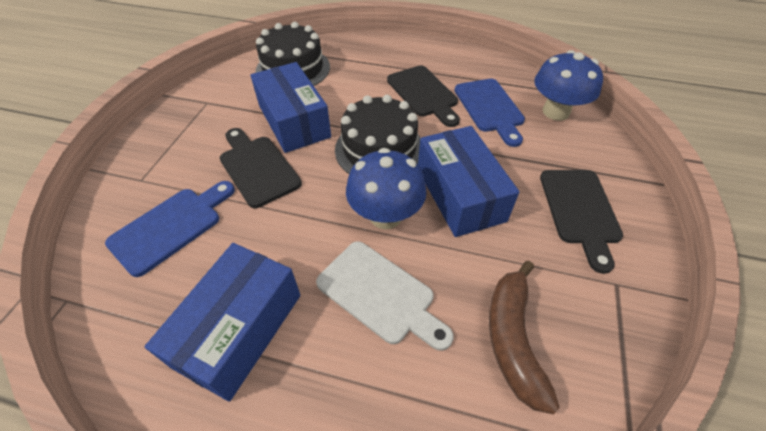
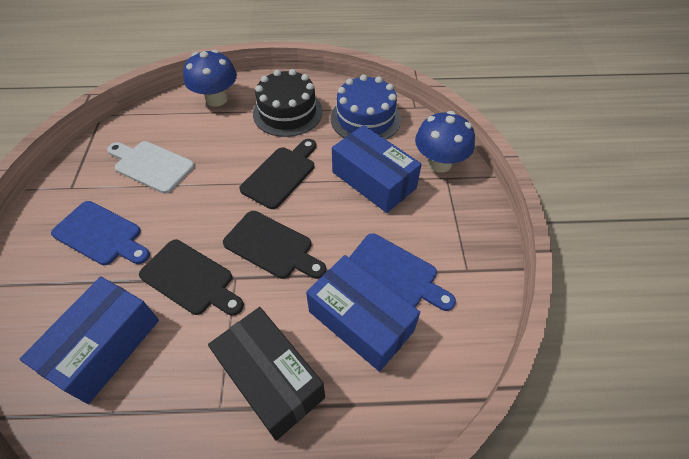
black box: 0 -> 1
black cake: 2 -> 1
blue cake: 0 -> 1
brown banana: 1 -> 0

